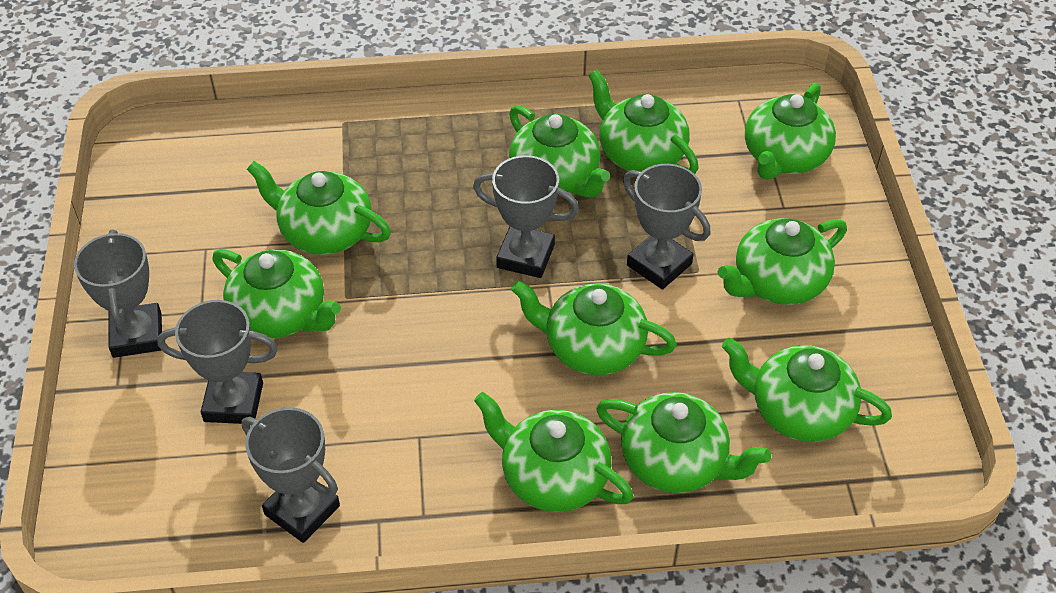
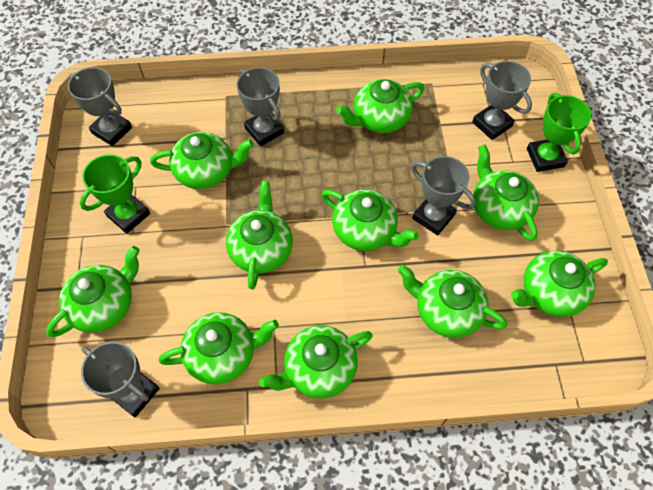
green trophy: 0 -> 2

